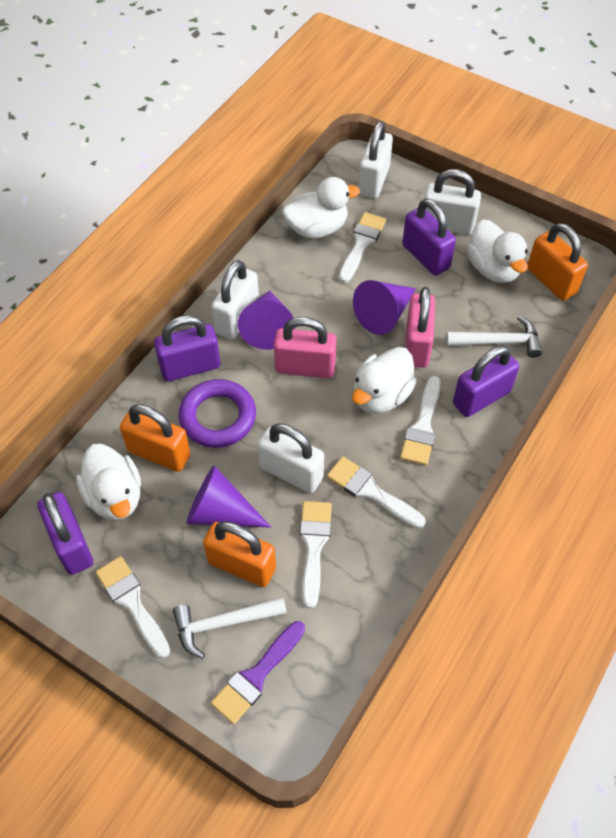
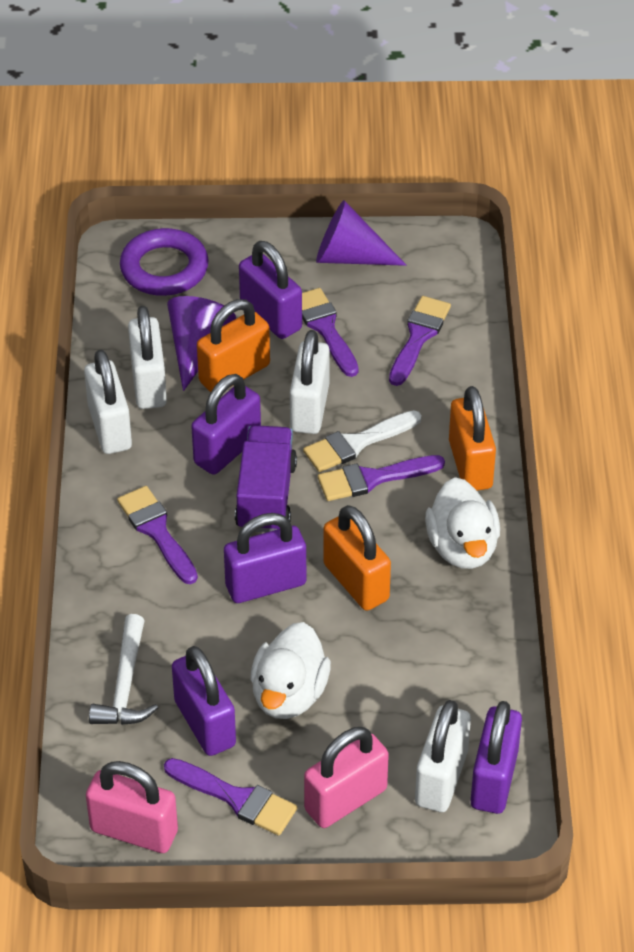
purple brush: 1 -> 5
purple cone: 3 -> 2
purple padlock: 4 -> 5
purple truck: 0 -> 1
white brush: 5 -> 1
white duck: 4 -> 2
white hammer: 2 -> 1

